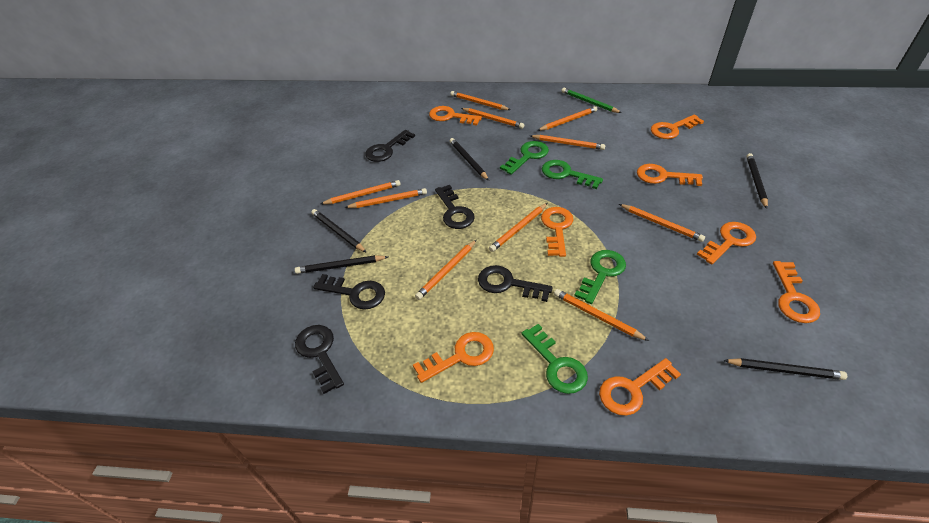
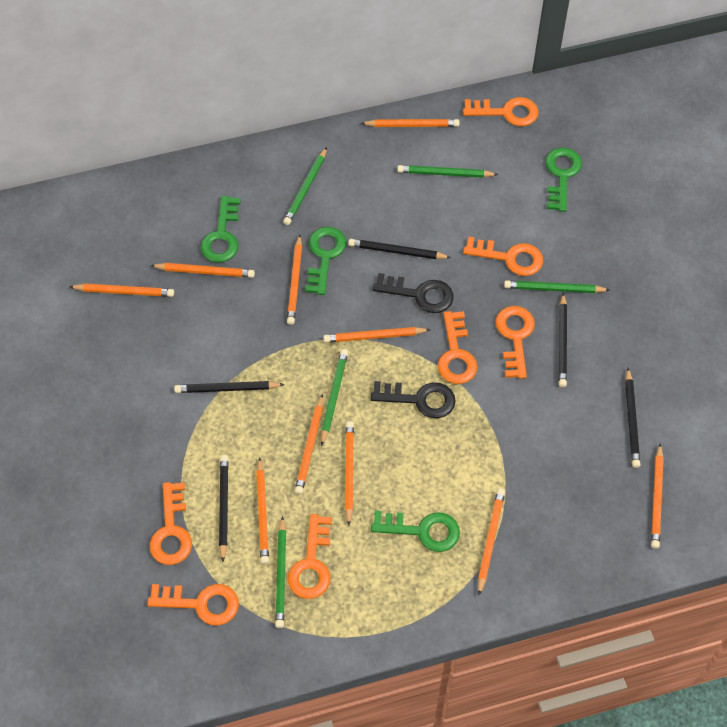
black key: 5 -> 2
green pencil: 1 -> 5
orange key: 8 -> 7

